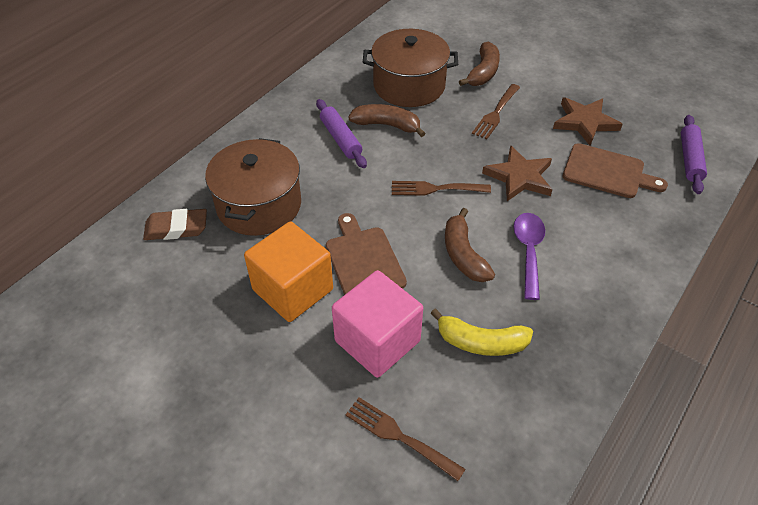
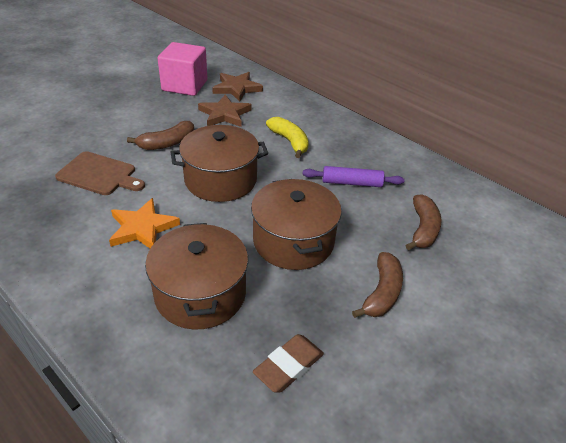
brown cutting board: 2 -> 1
brown fork: 3 -> 0
brown pot: 2 -> 3
orange cube: 1 -> 0
orange star: 0 -> 1
purple rolling pin: 2 -> 1
purple spoon: 1 -> 0

